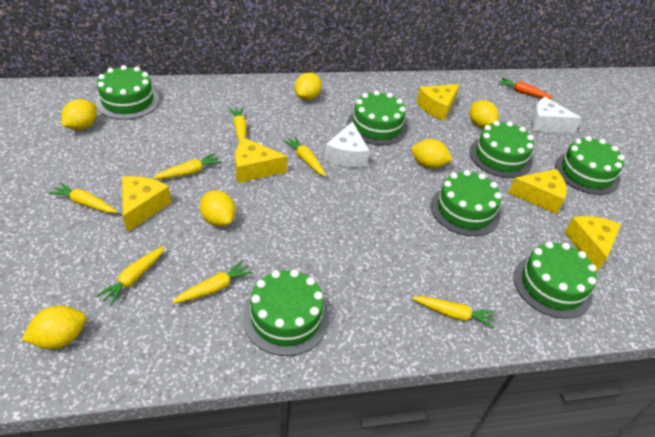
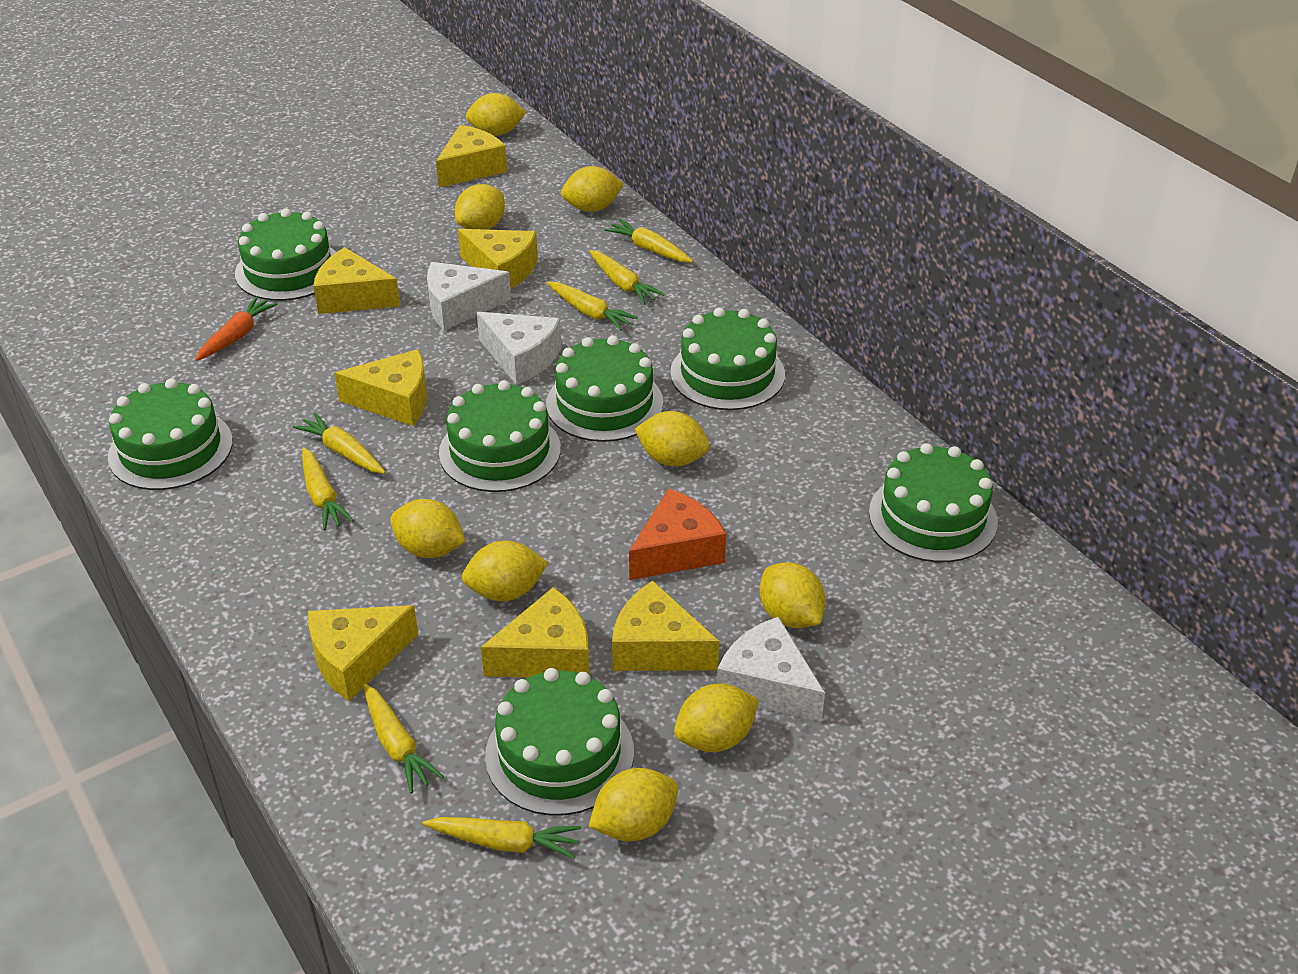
orange cheese: 0 -> 1
white cheese: 2 -> 3
yellow cheese: 5 -> 7
yellow lemon: 6 -> 9

